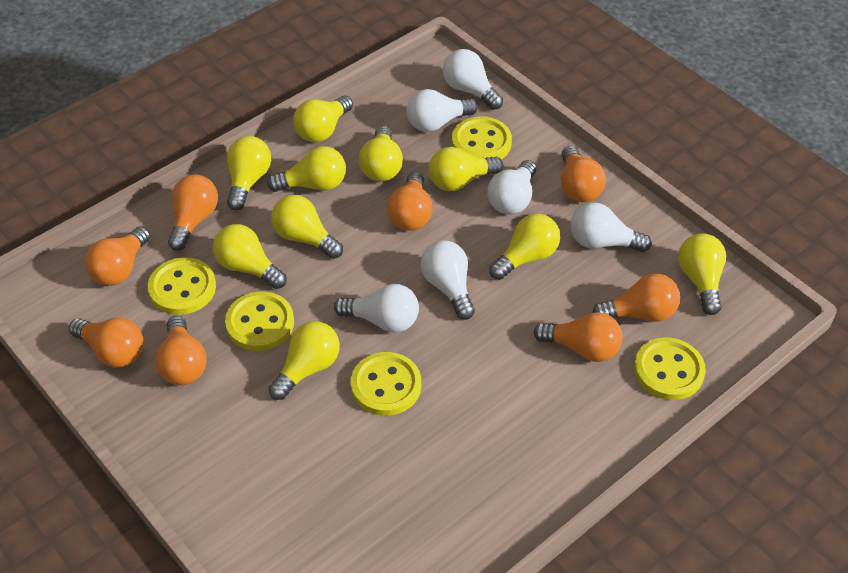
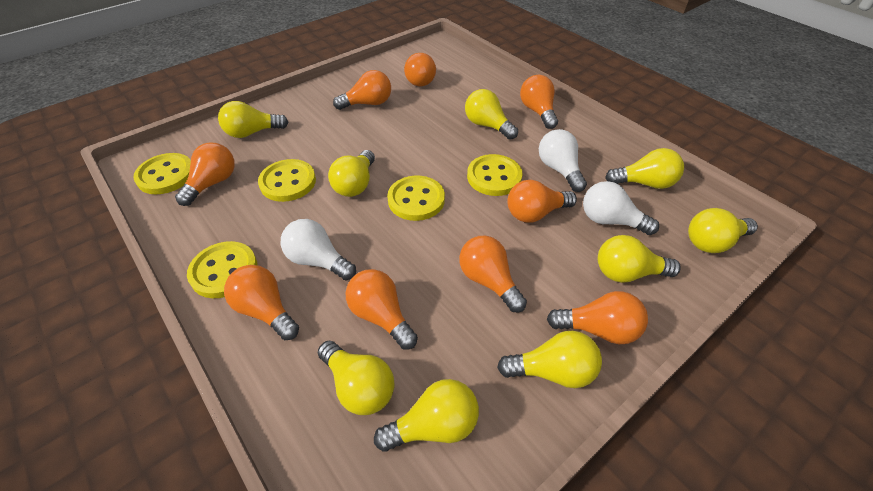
orange light bulb: 8 -> 9
white light bulb: 6 -> 3
yellow light bulb: 10 -> 9

